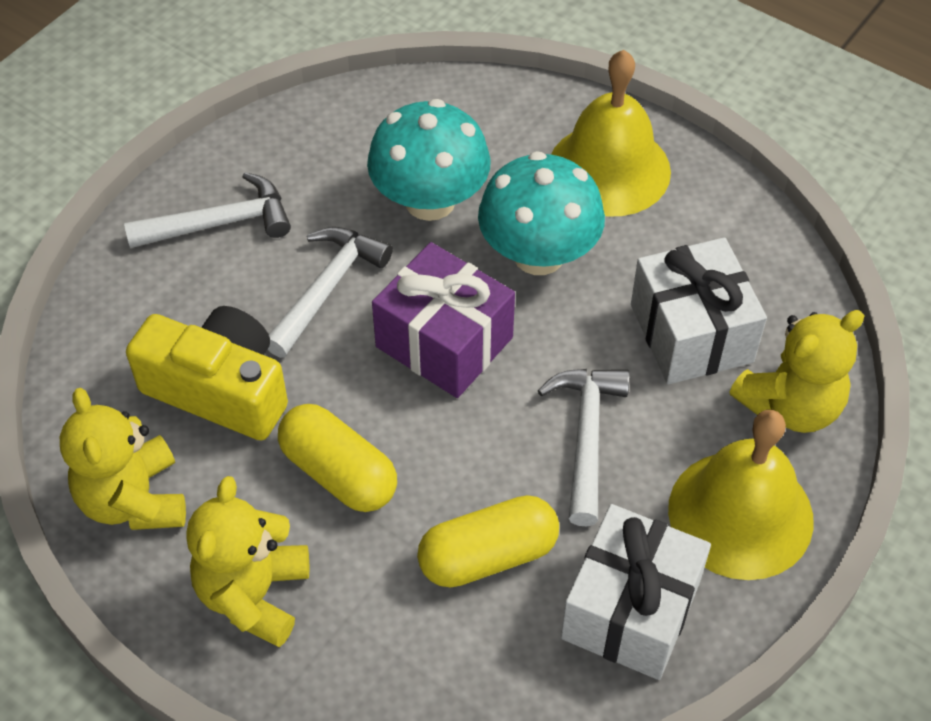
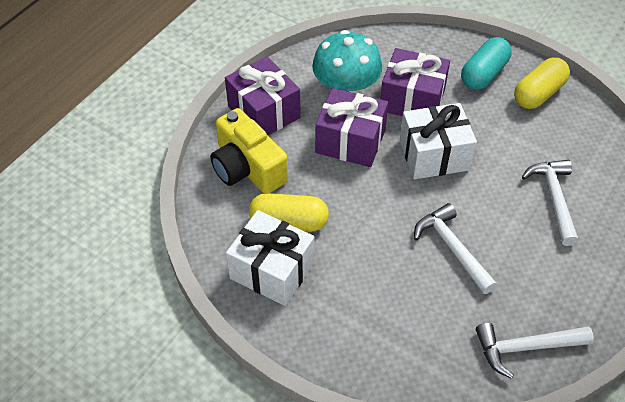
purple gift: 1 -> 3
turquoise capsule: 0 -> 1
turquoise mushroom: 2 -> 1
yellow bell: 2 -> 0
yellow teddy bear: 3 -> 0

